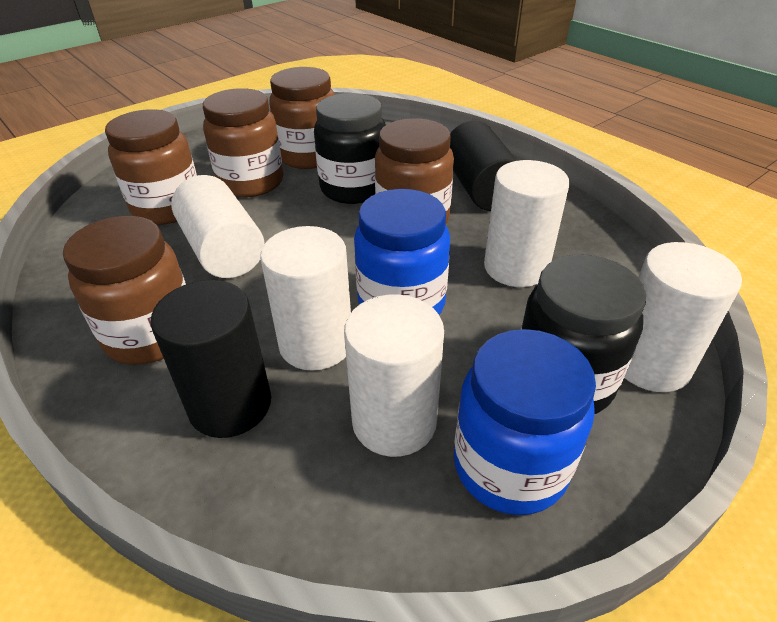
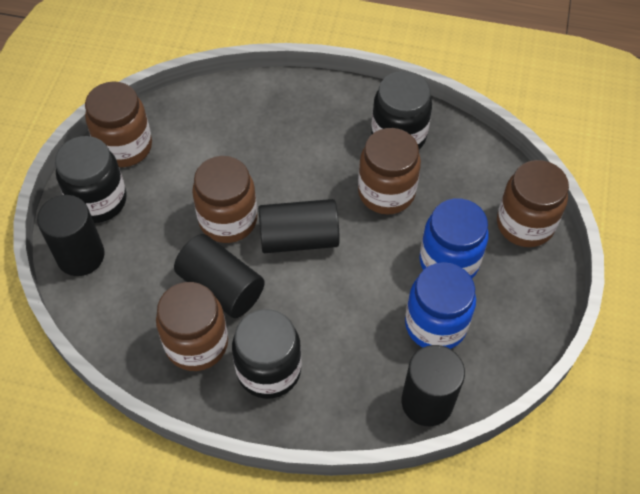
black cylinder: 2 -> 4
black jar: 2 -> 3
white cylinder: 5 -> 0

